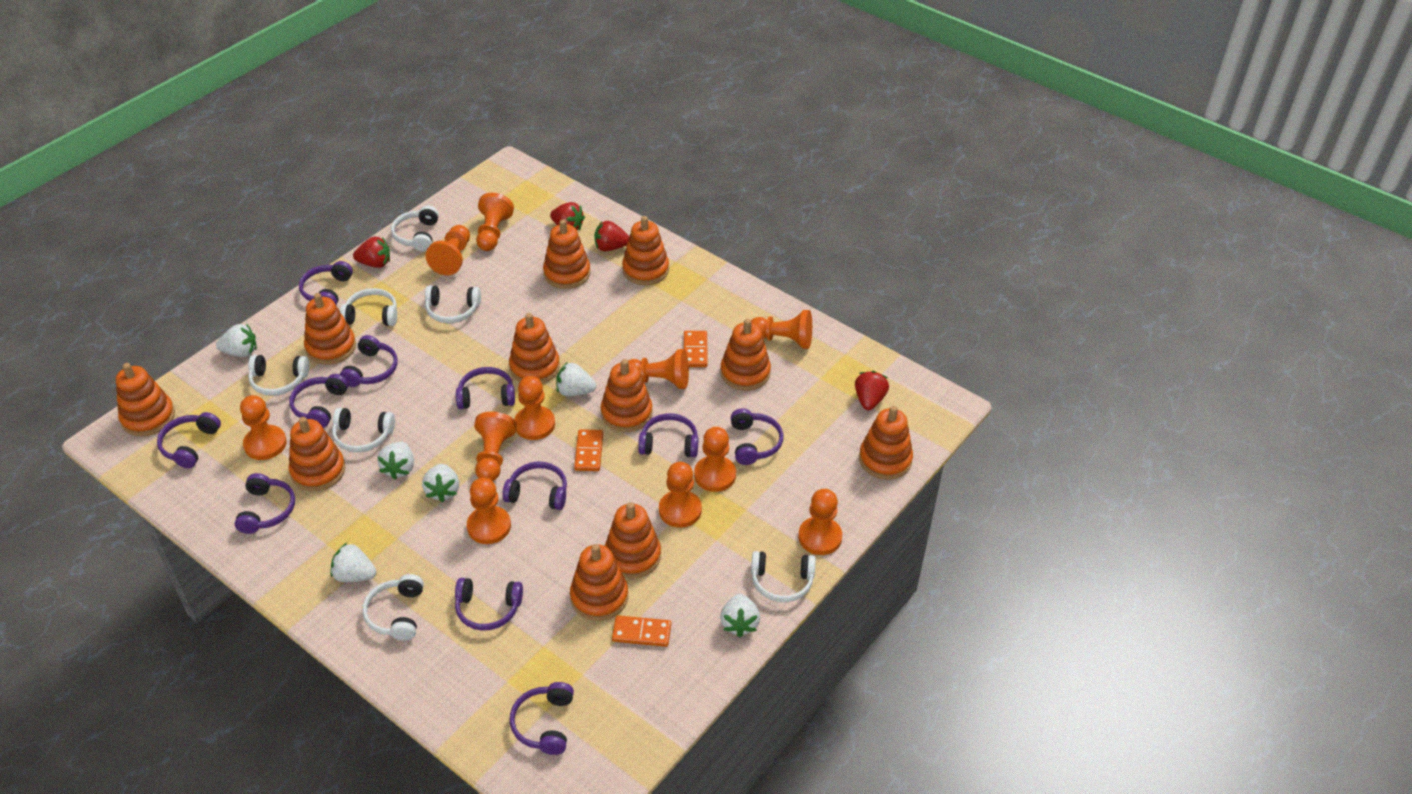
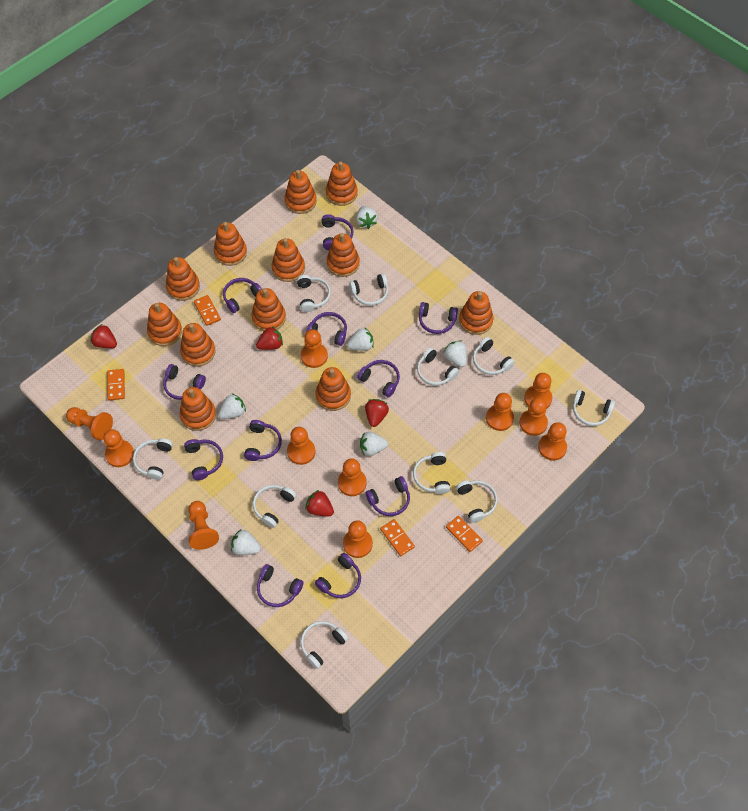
orange domino: 3 -> 4
orange stacking toy: 11 -> 12
white headphones: 7 -> 10

